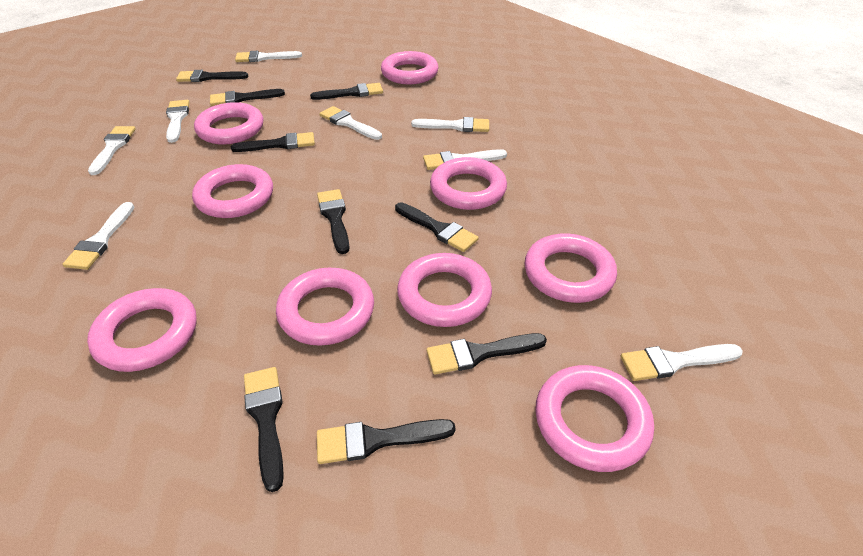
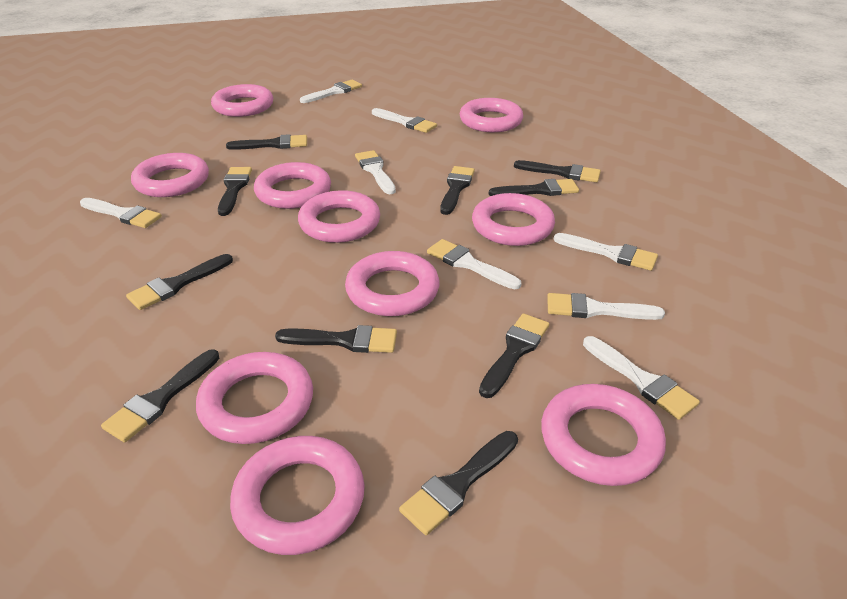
black brush: 9 -> 10
pink ring: 9 -> 10

